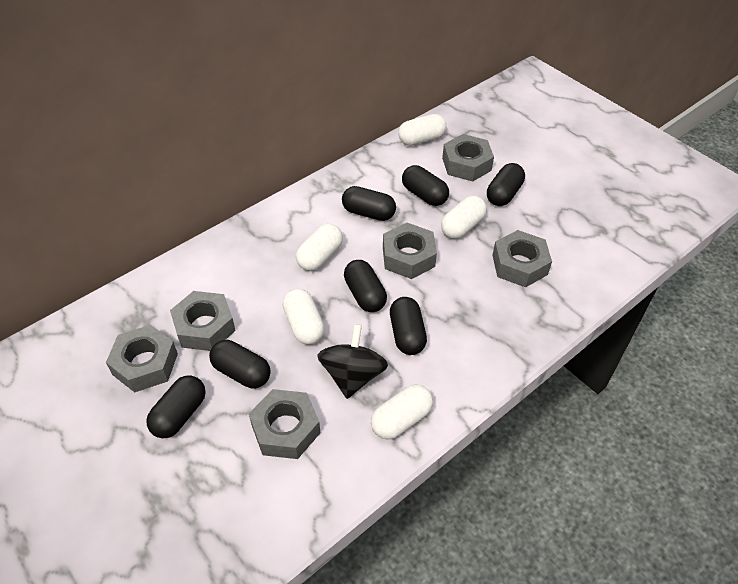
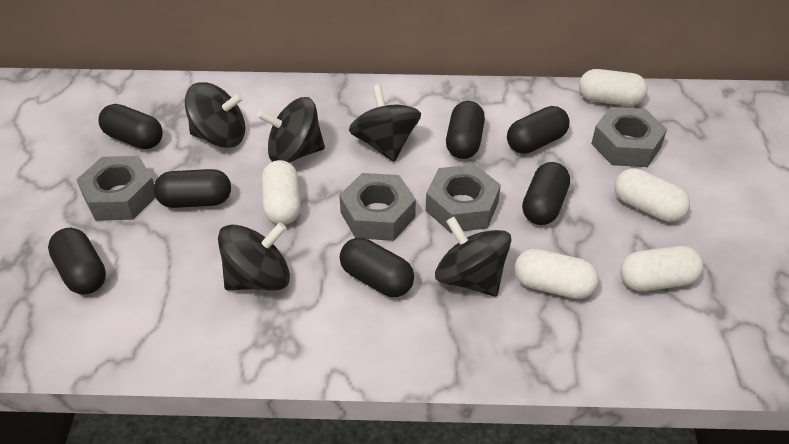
black spinning top: 1 -> 5
grey nut: 6 -> 4

